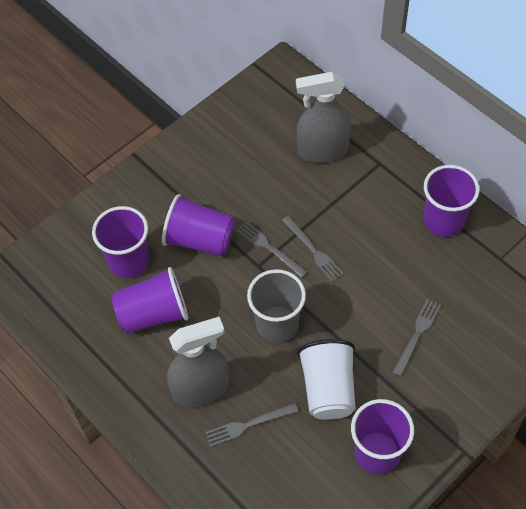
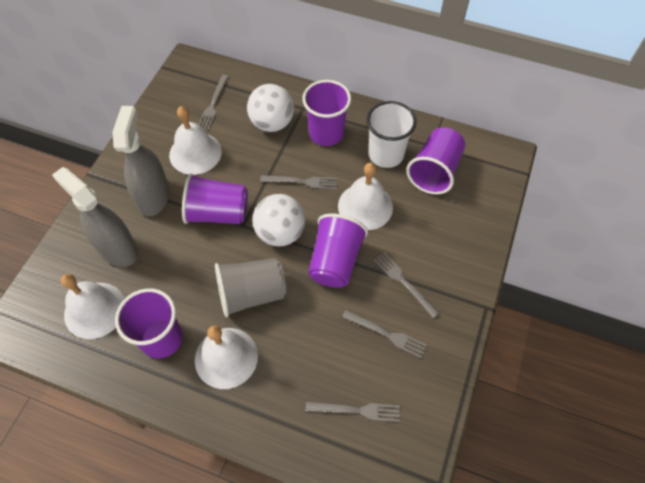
grey fork: 4 -> 5
white ball: 0 -> 2
white bell: 0 -> 4

